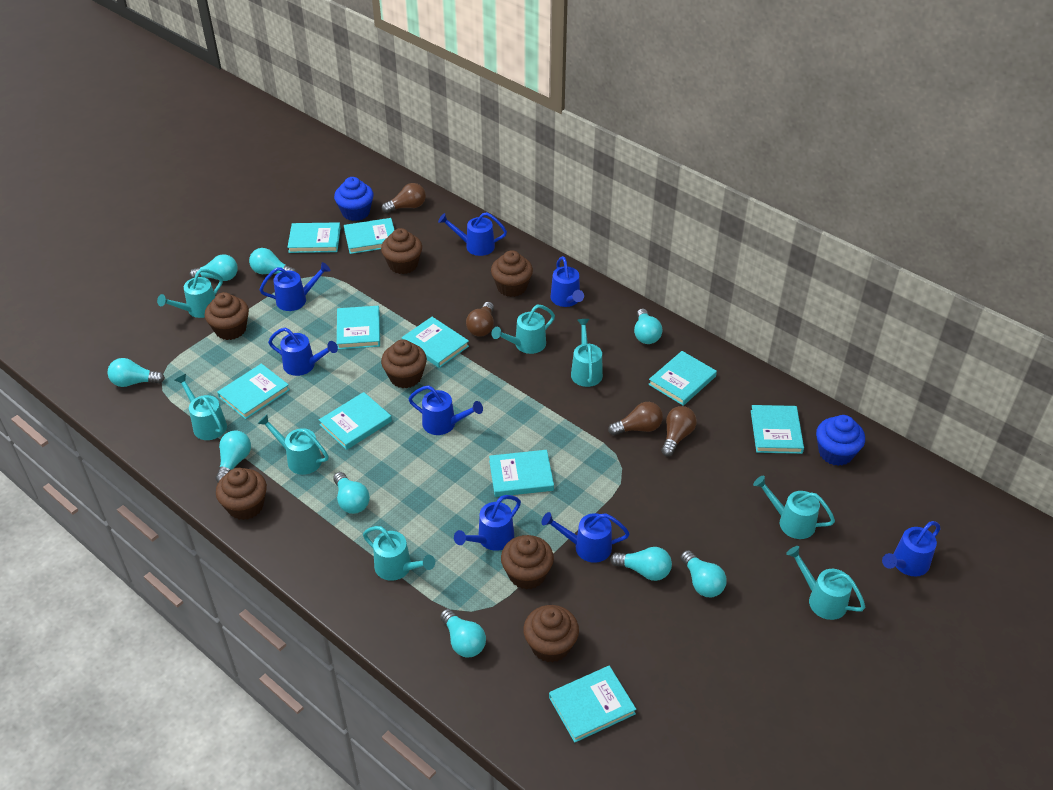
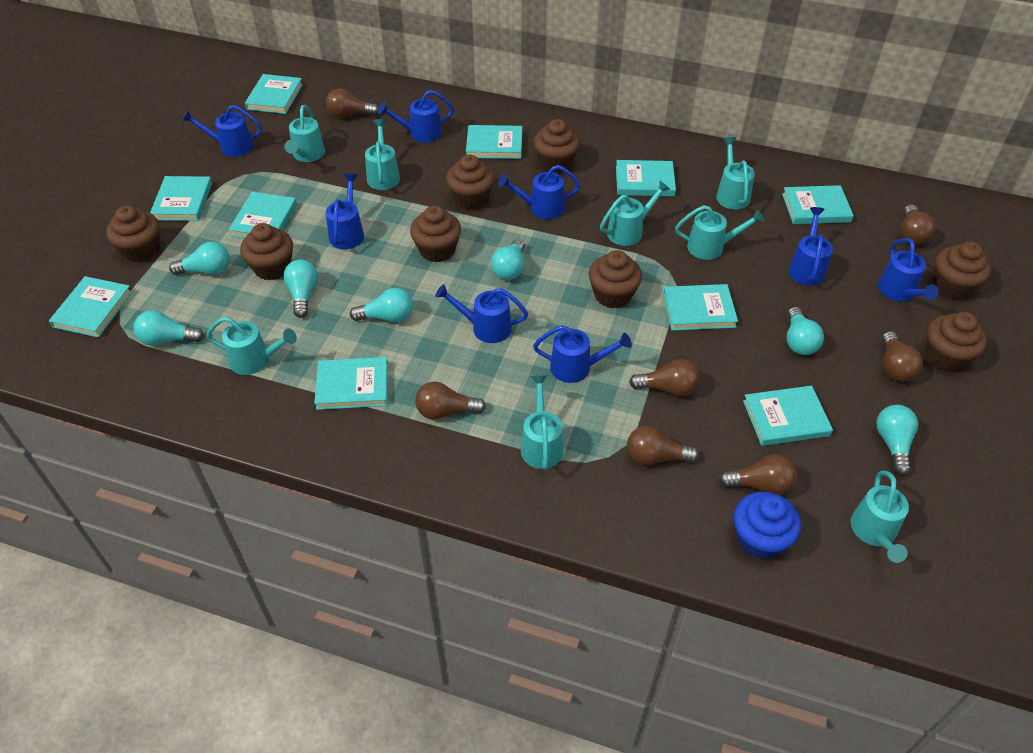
blue cupcake: 2 -> 1
brown cupcake: 7 -> 8
brown light bulb: 4 -> 7
turquoise light bulb: 9 -> 7

